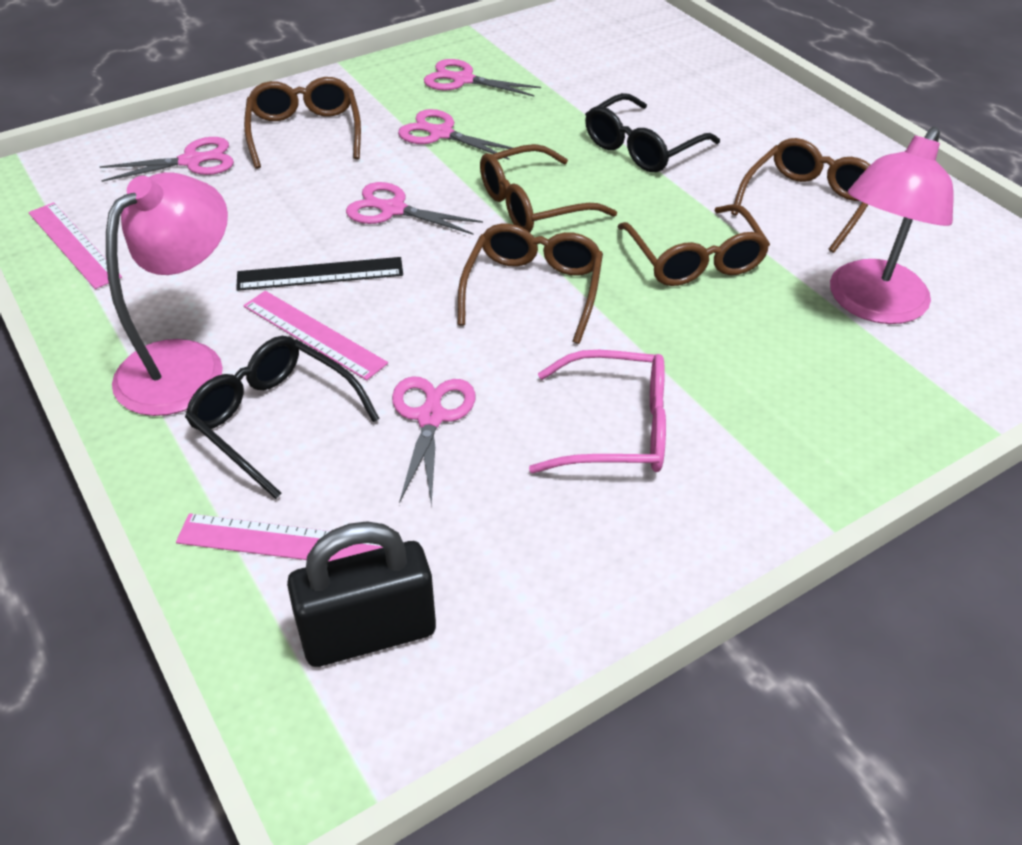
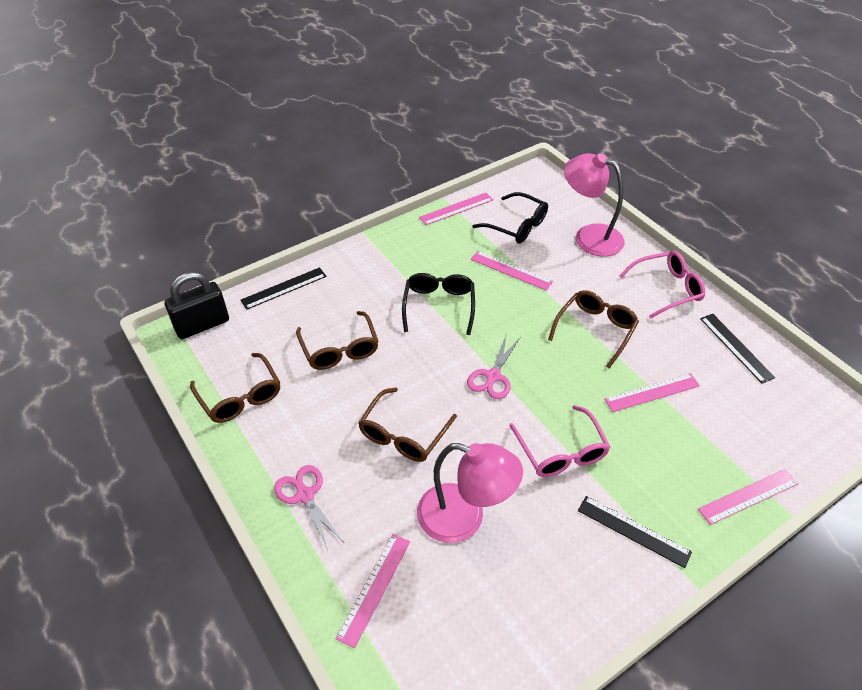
black ruler: 1 -> 3
brown glasses: 5 -> 4
pink glasses: 1 -> 2
pink ruler: 3 -> 5
pink scissors: 5 -> 2

